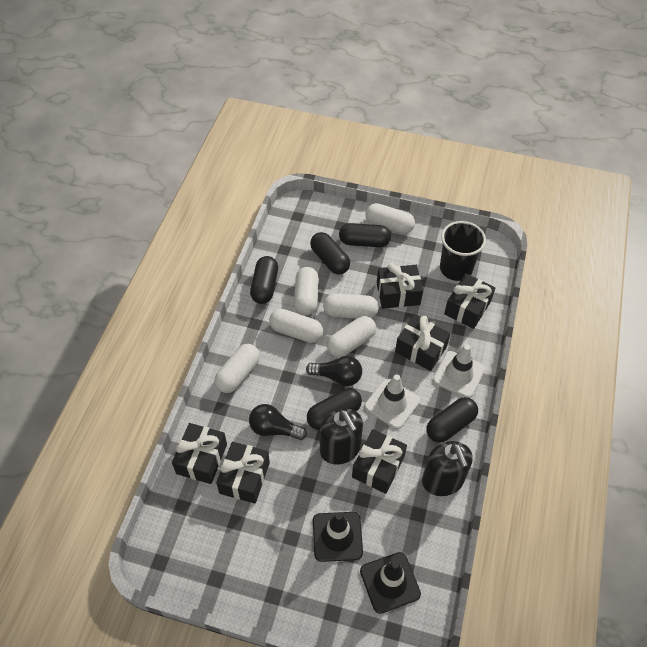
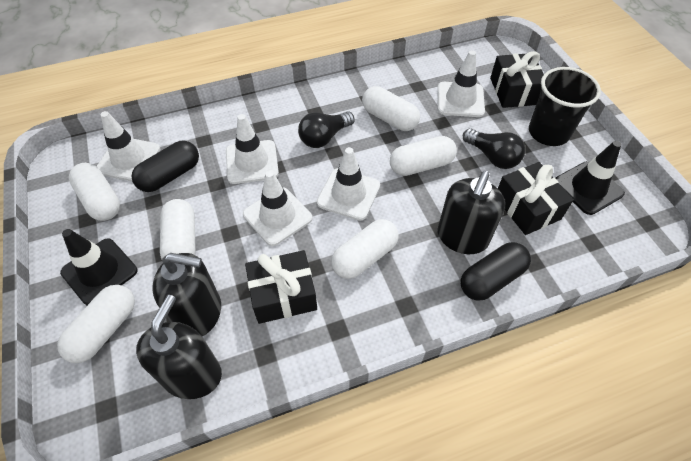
black capsule: 5 -> 2
black gift: 6 -> 3
black soap dispenser: 2 -> 3
white traffic cone: 2 -> 5

